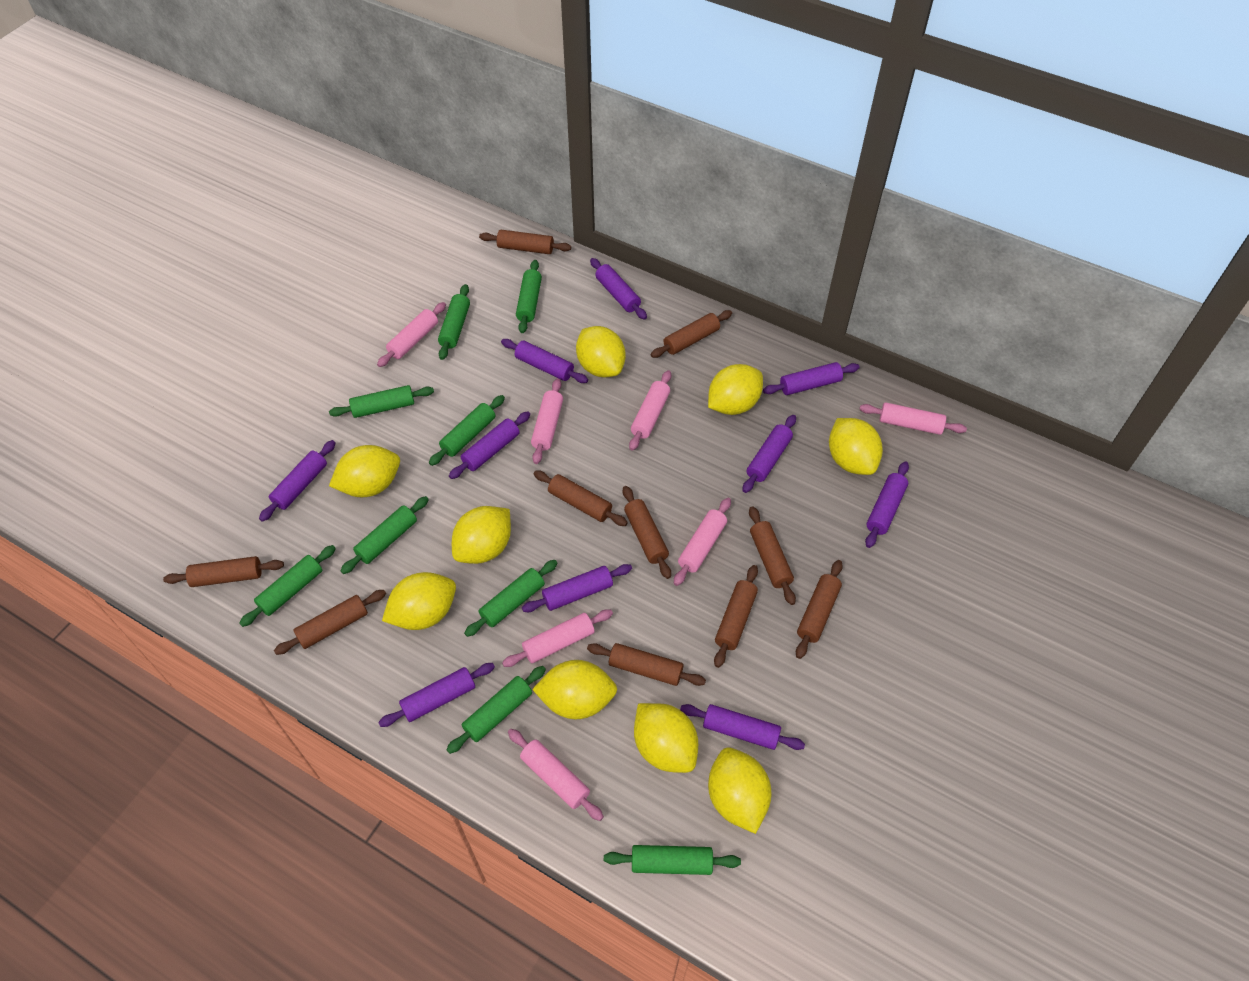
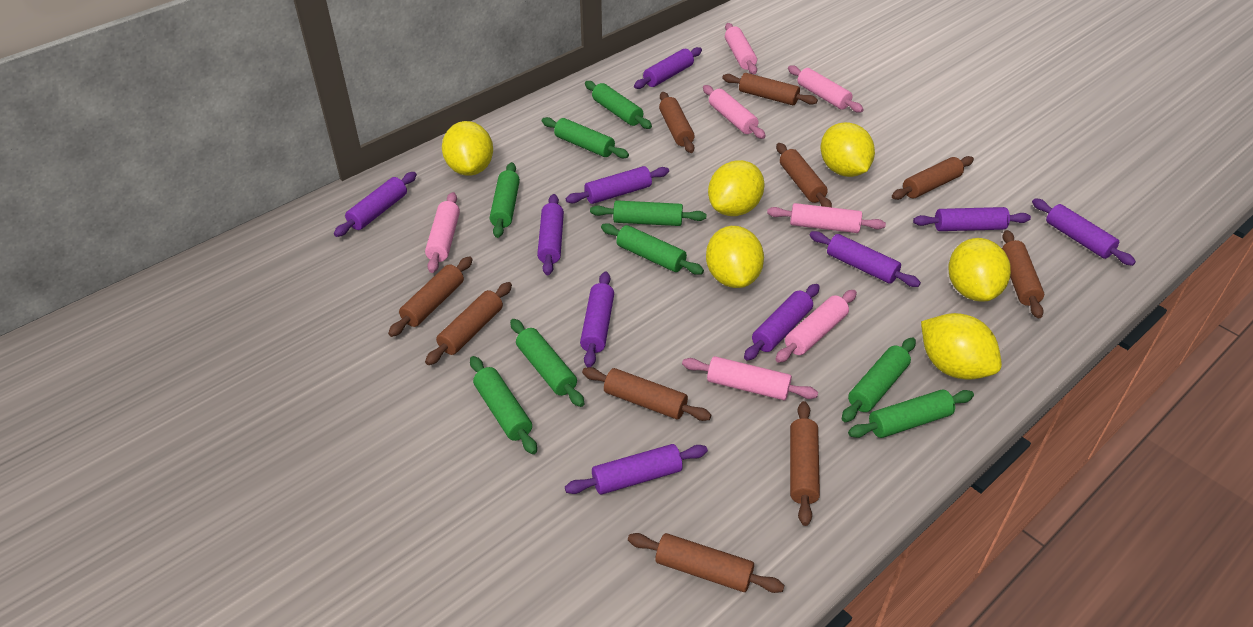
yellow lemon: 9 -> 6

